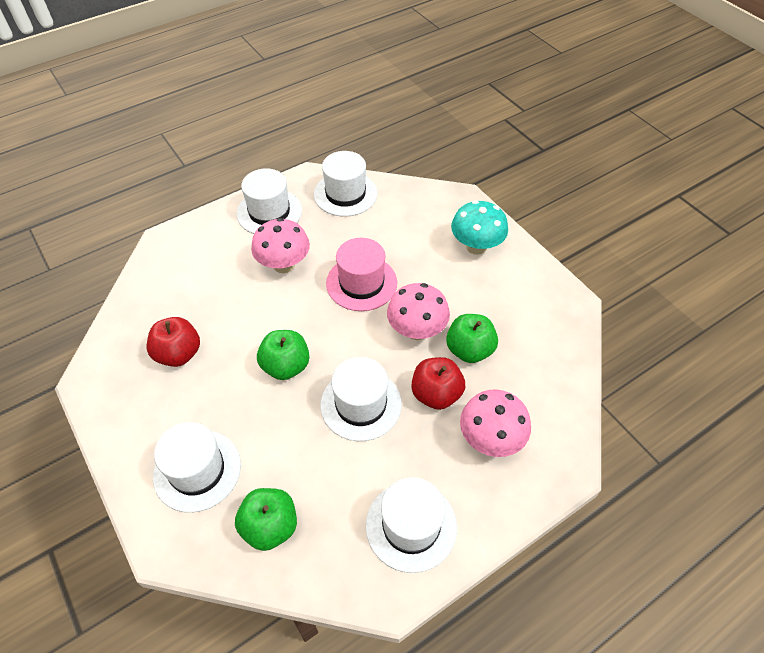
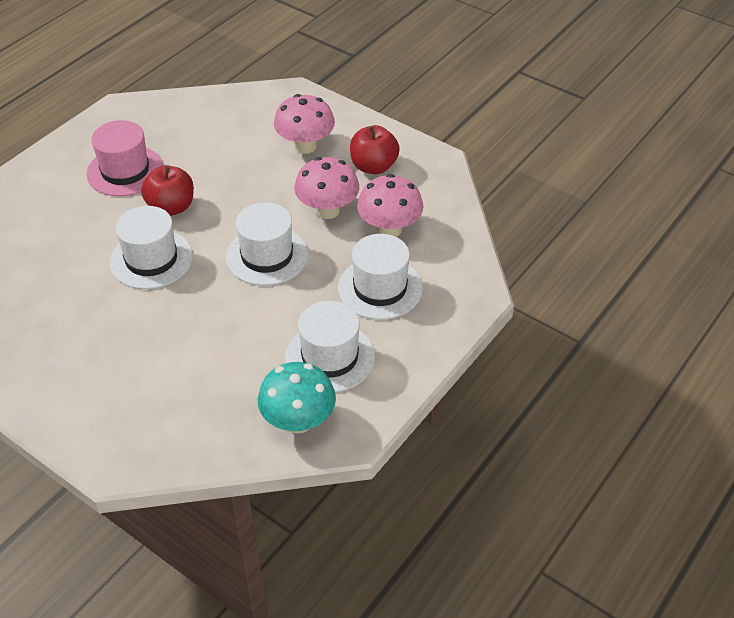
green apple: 3 -> 0
white hat: 5 -> 4

